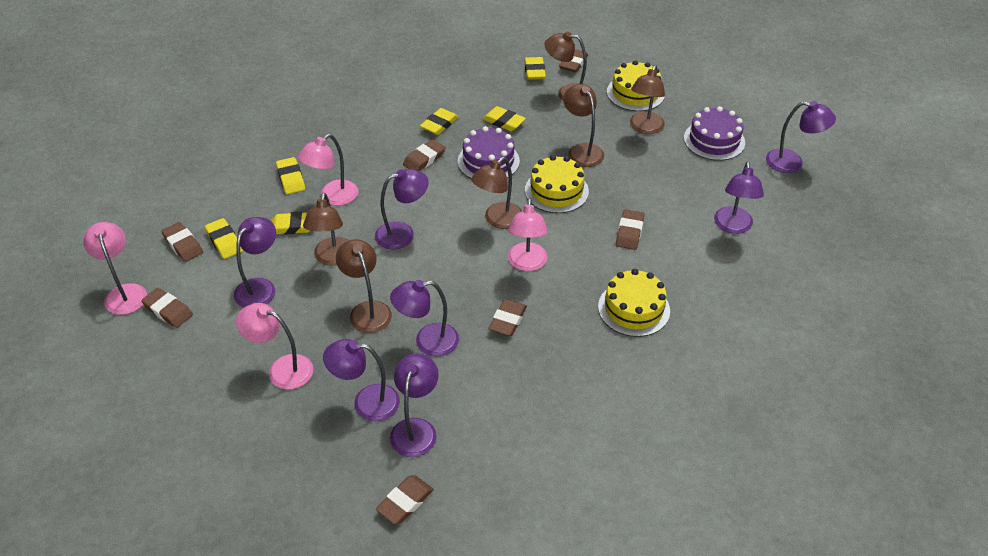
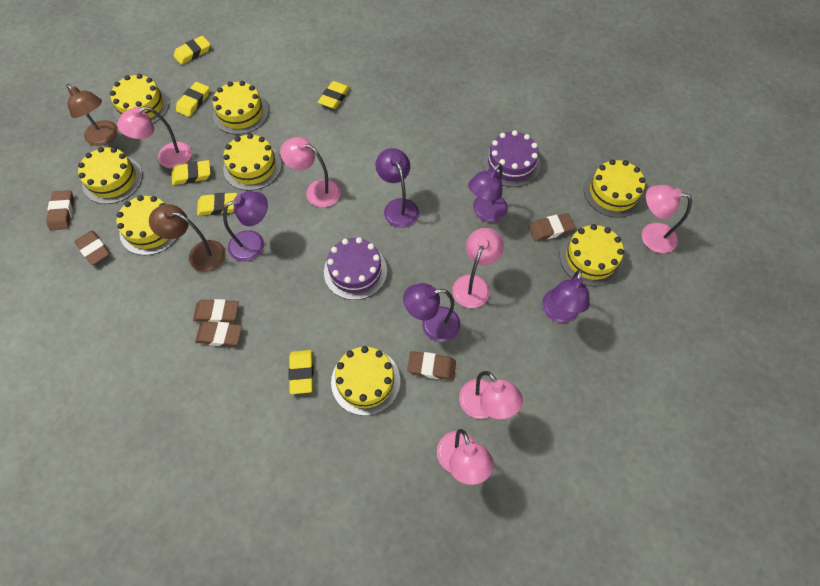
brown eraser: 7 -> 6
brown lamp: 6 -> 2
pink lamp: 4 -> 6
purple lamp: 7 -> 5
yellow cake: 3 -> 8

